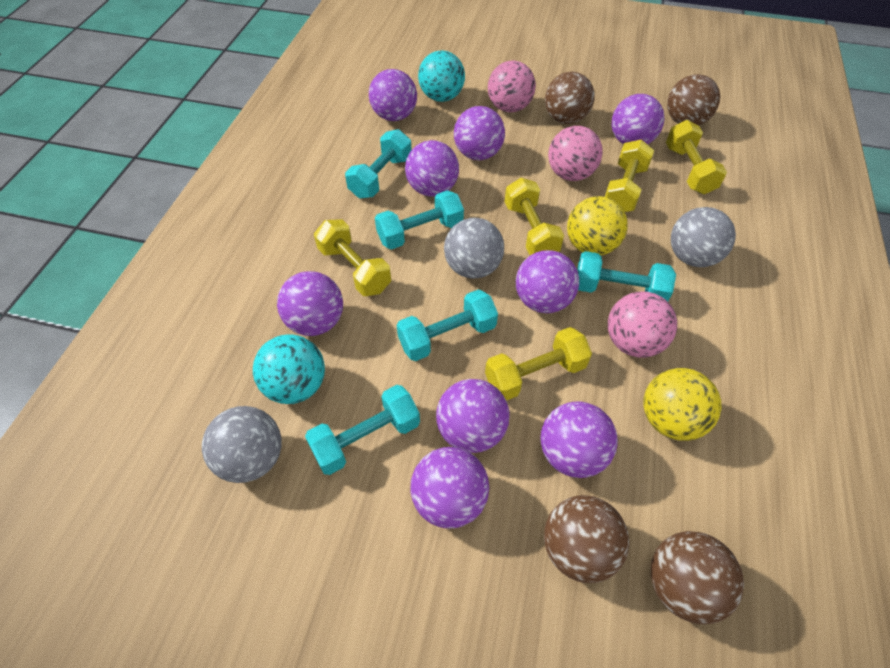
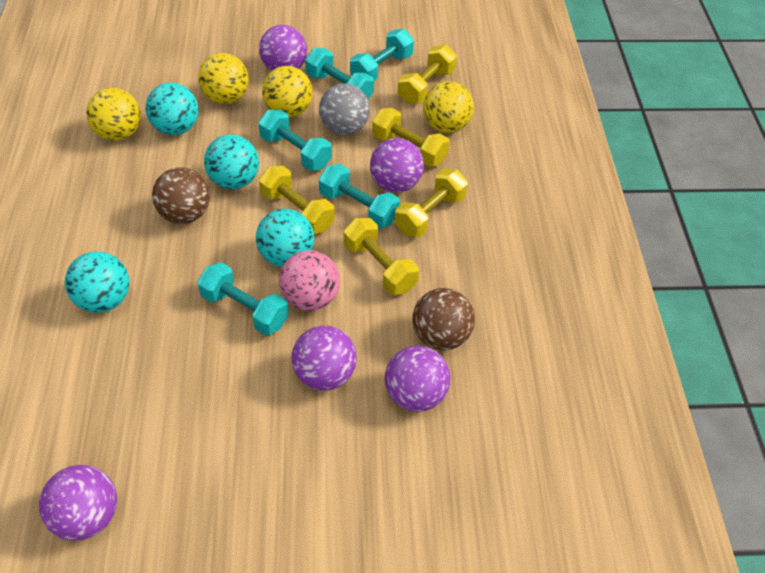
brown ball: 4 -> 2
grey ball: 3 -> 1
pink ball: 3 -> 1
purple ball: 9 -> 5
turquoise ball: 2 -> 4
yellow ball: 2 -> 4

